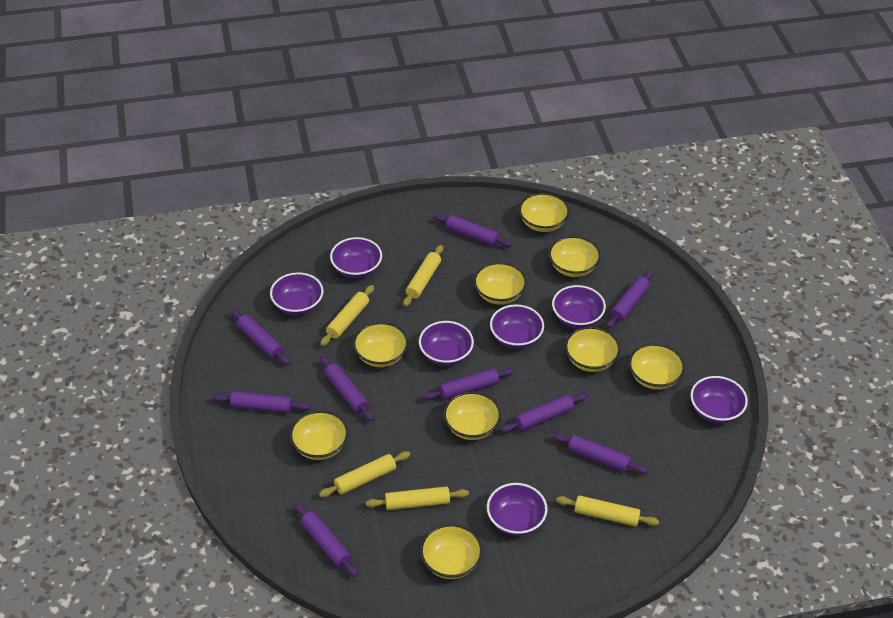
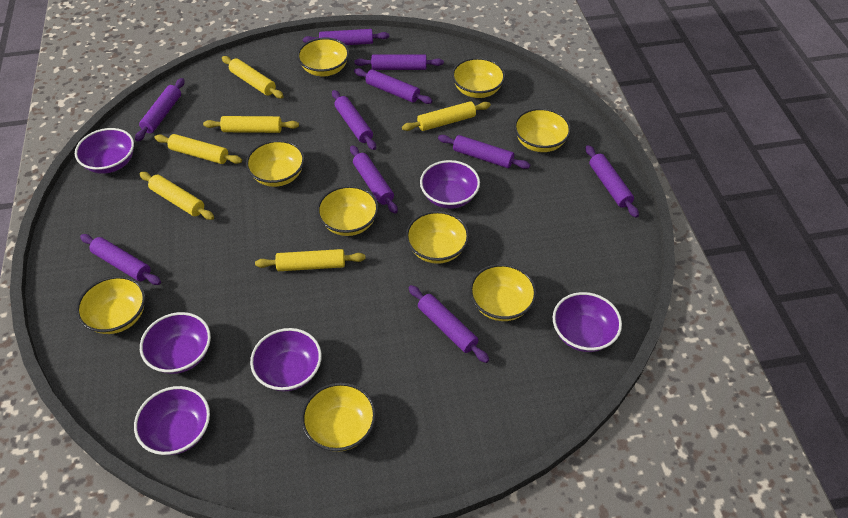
purple bowl: 7 -> 6
purple rolling pin: 9 -> 10
yellow rolling pin: 5 -> 6

